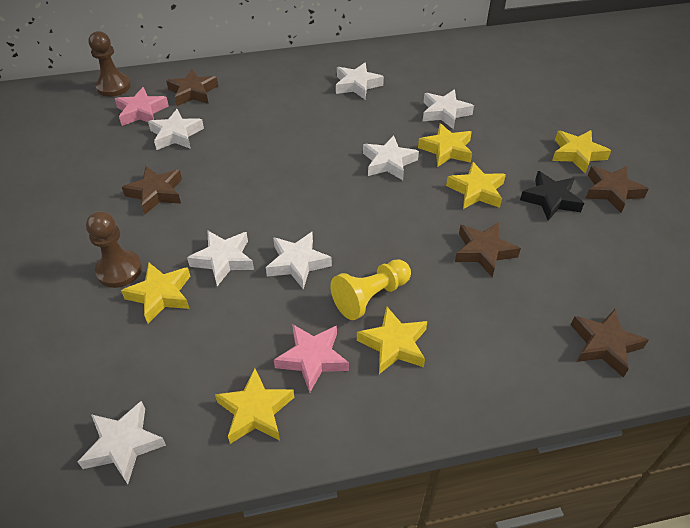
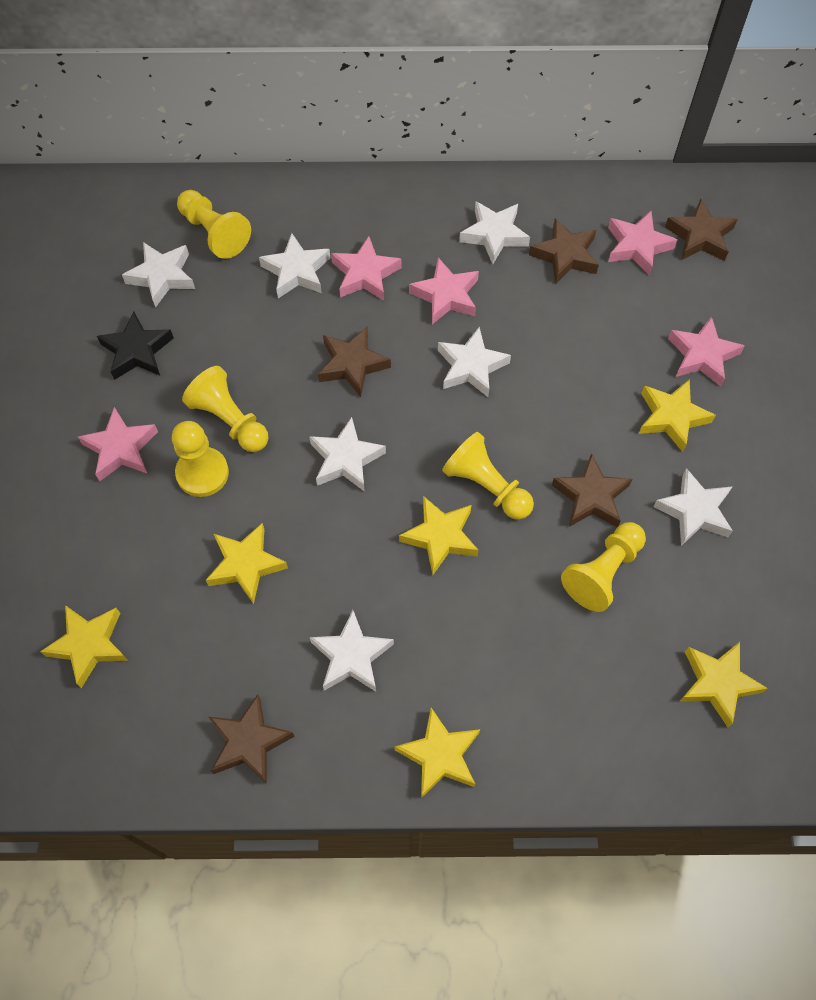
brown pawn: 2 -> 0
pink star: 2 -> 5
yellow pawn: 1 -> 5

